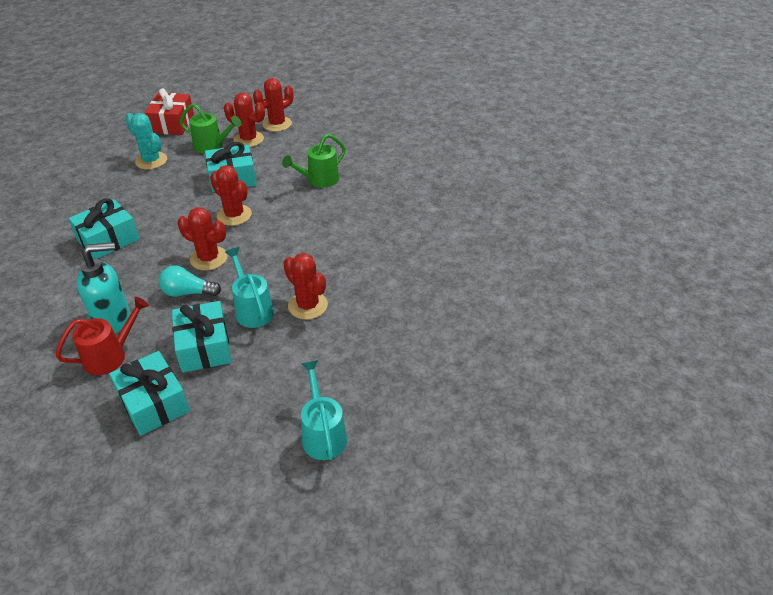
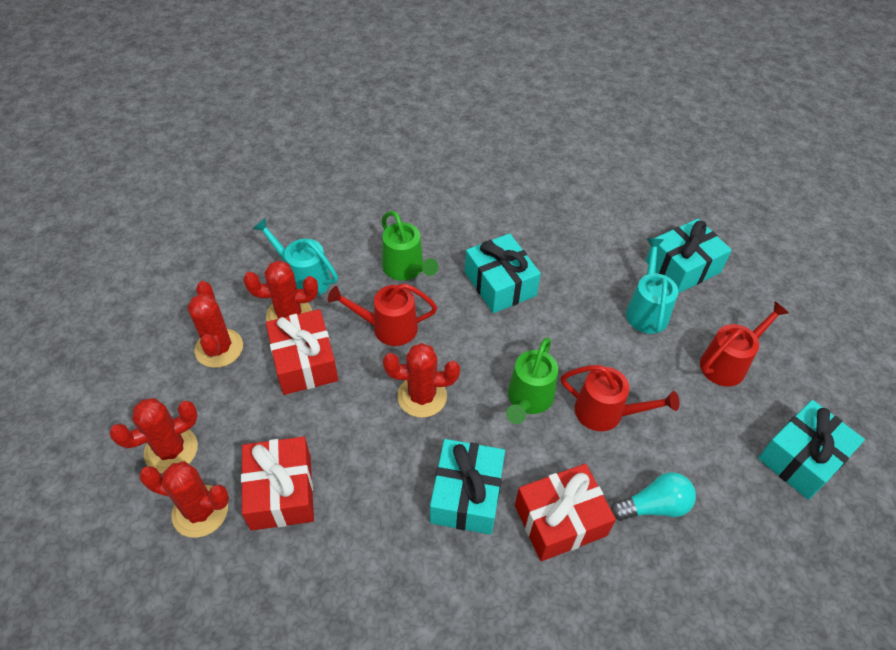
red gift: 1 -> 3
red watering can: 1 -> 3
turquoise cactus: 1 -> 0
turquoise soap dispenser: 1 -> 0

